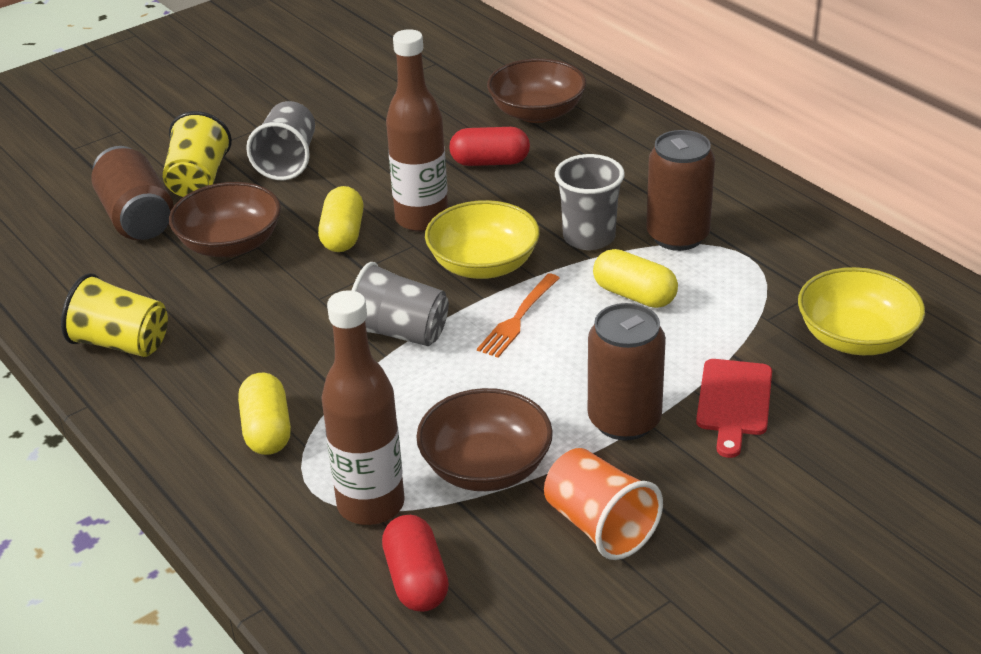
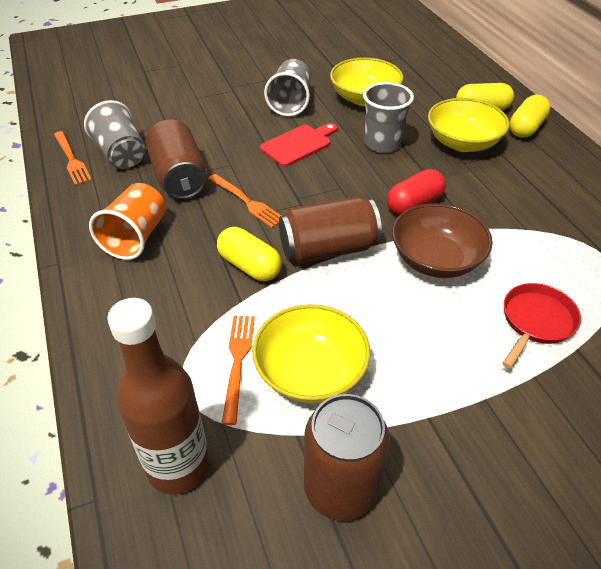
brown bottle: 2 -> 1
brown bowl: 3 -> 1
orange fork: 1 -> 3
red capsule: 2 -> 1
red pan: 0 -> 1
yellow bowl: 2 -> 3
yellow cup: 2 -> 0

